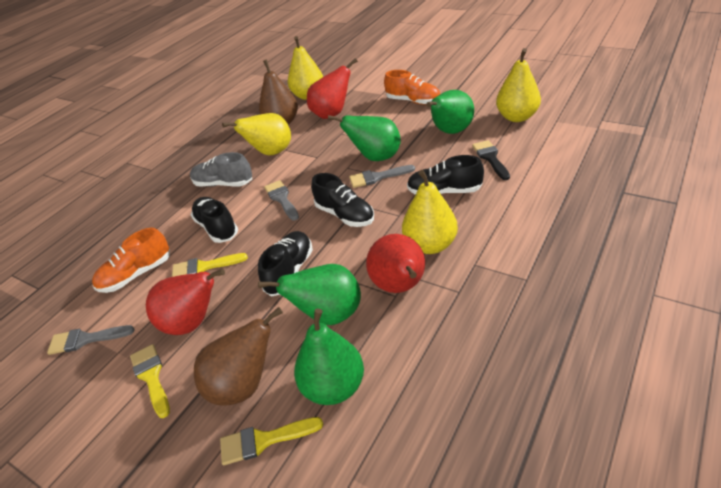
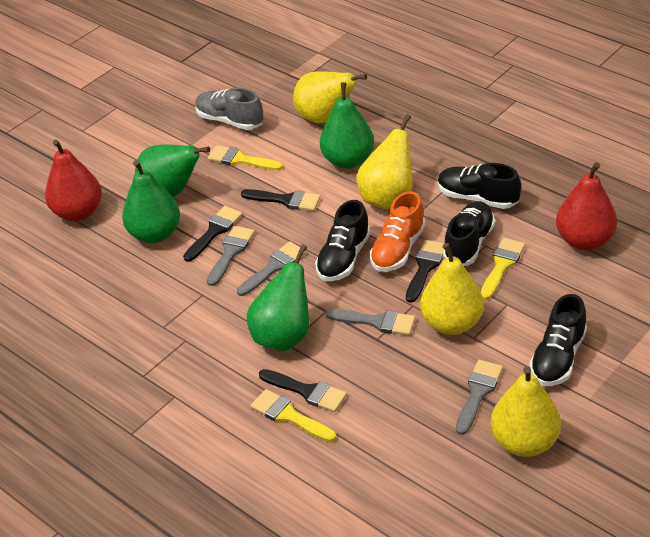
black brush: 1 -> 4
brown pear: 2 -> 0
grey brush: 3 -> 4
orange shoe: 2 -> 1
red pear: 3 -> 2

